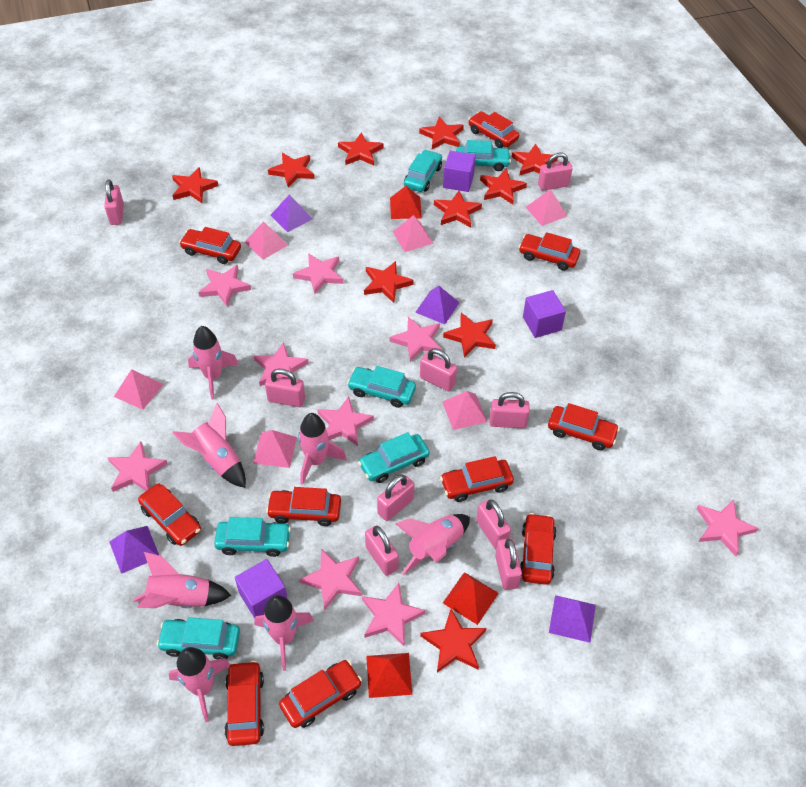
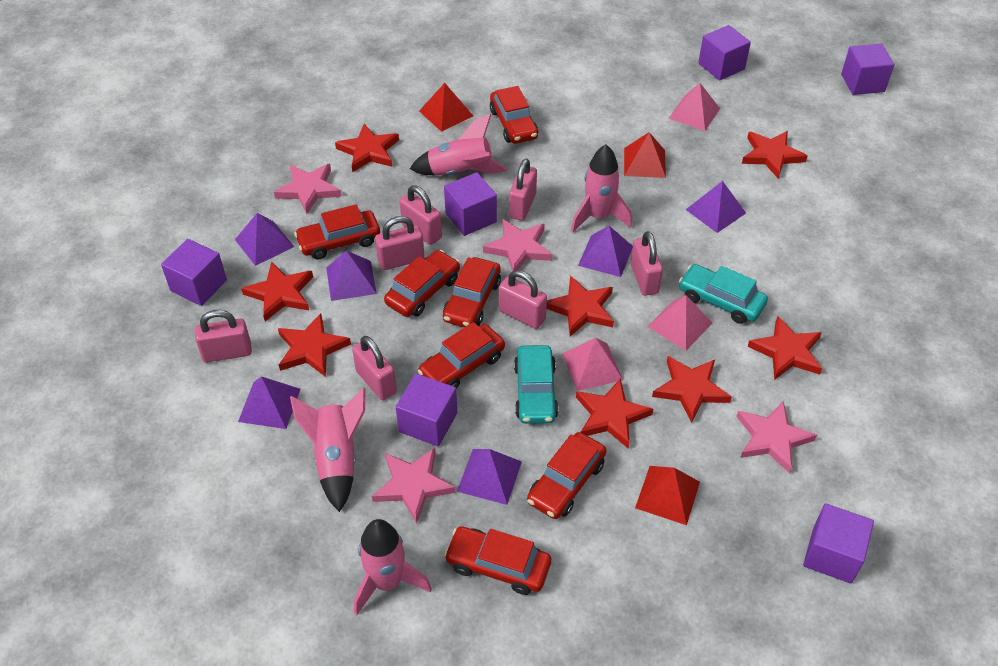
pink padlock: 9 -> 7
pink pyramid: 6 -> 3
pink rocket: 7 -> 4
pink star: 9 -> 4
purple cube: 3 -> 6
purple pyramid: 4 -> 6
red car: 10 -> 7
red star: 10 -> 8
turquoise car: 6 -> 2

